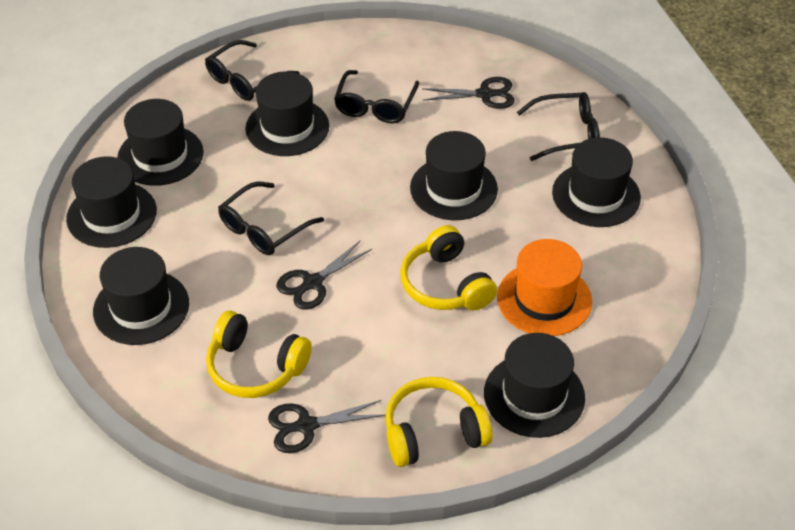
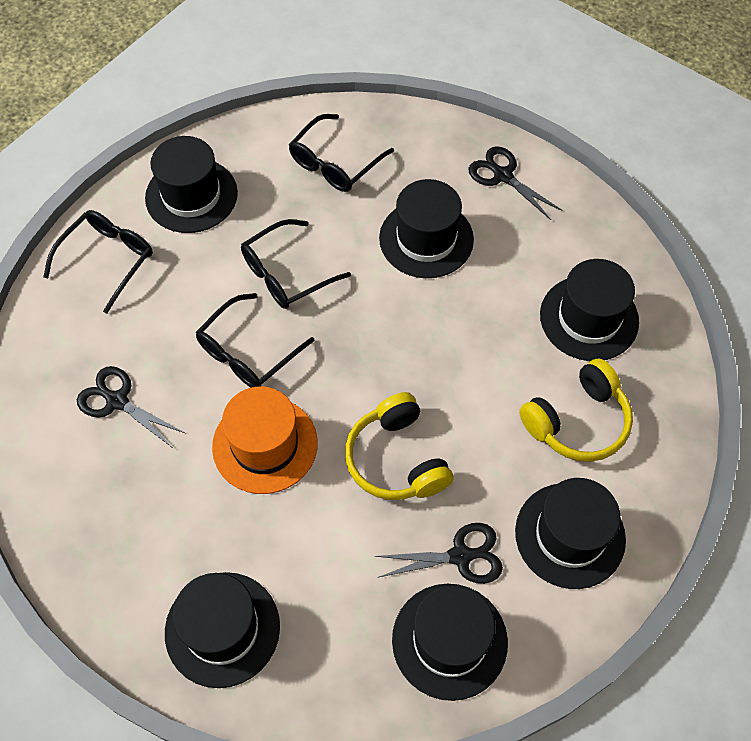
black hat: 7 -> 6
yellow headphones: 3 -> 2

